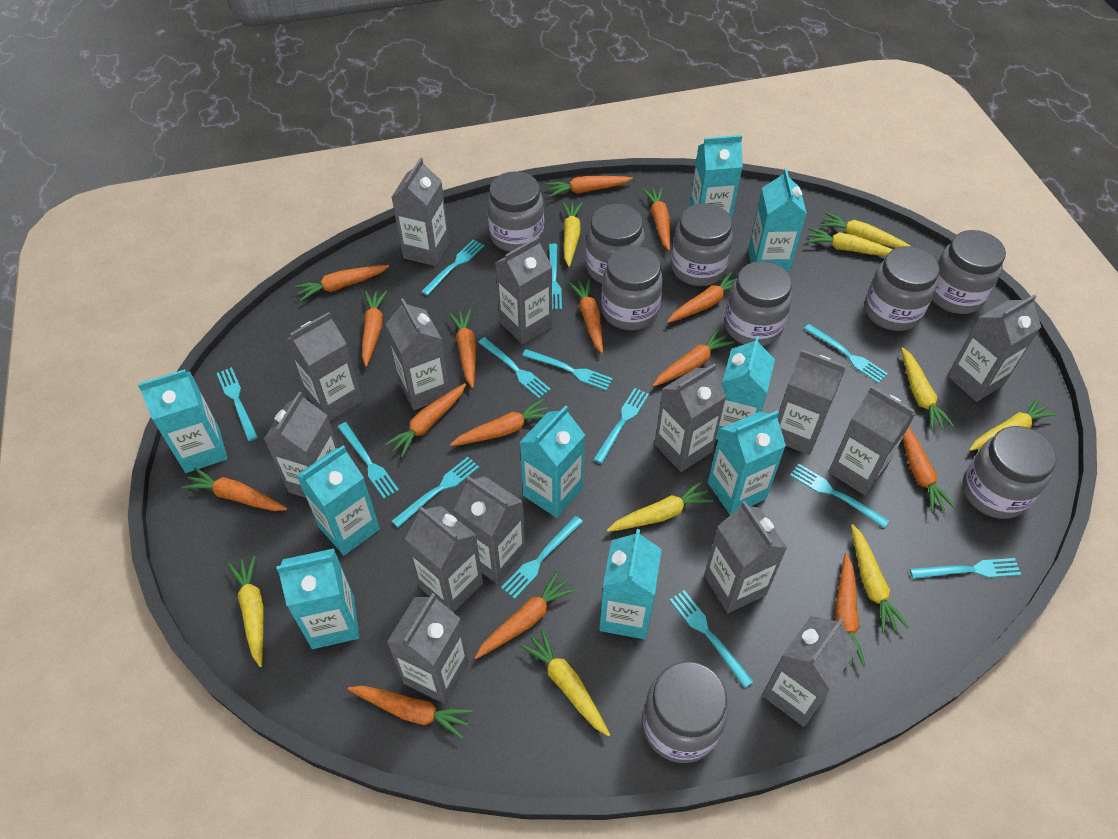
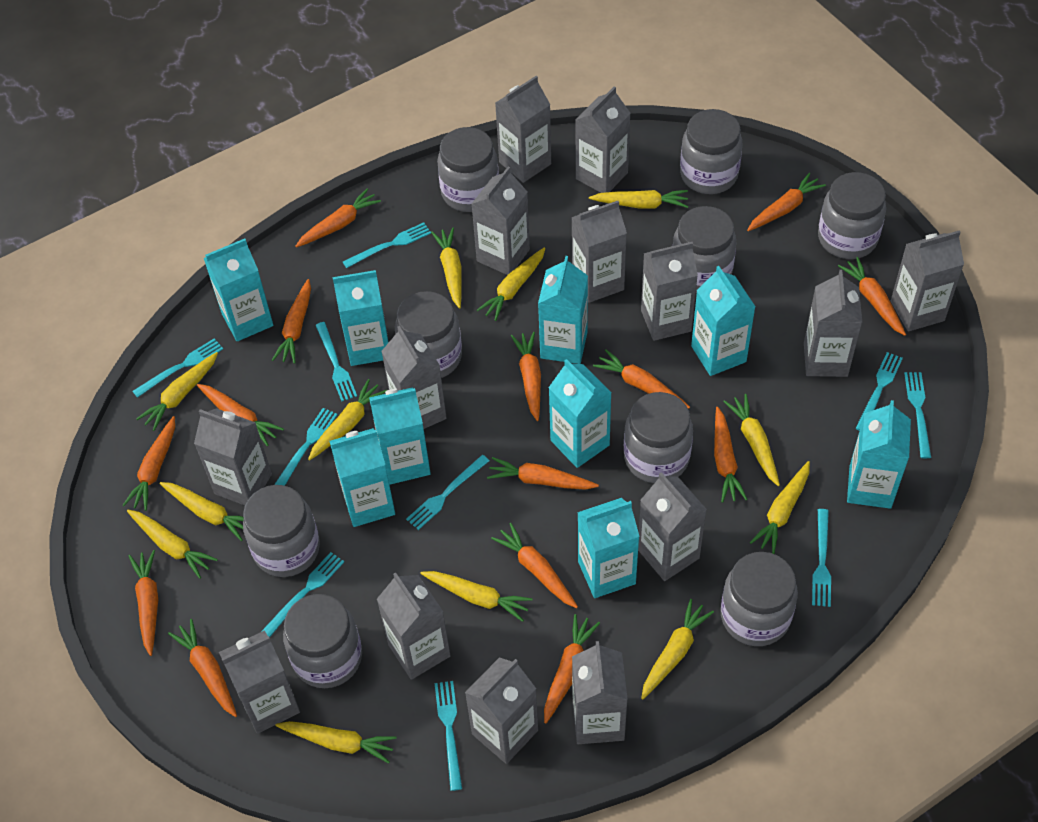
orange carrot: 15 -> 14
turquoise fork: 13 -> 10
yellow carrot: 9 -> 12

